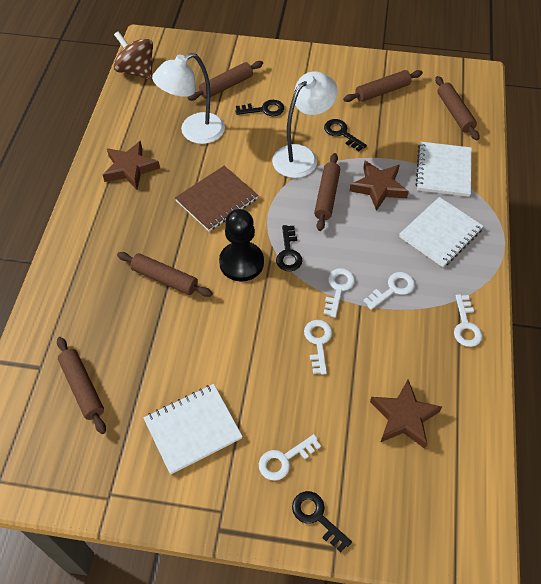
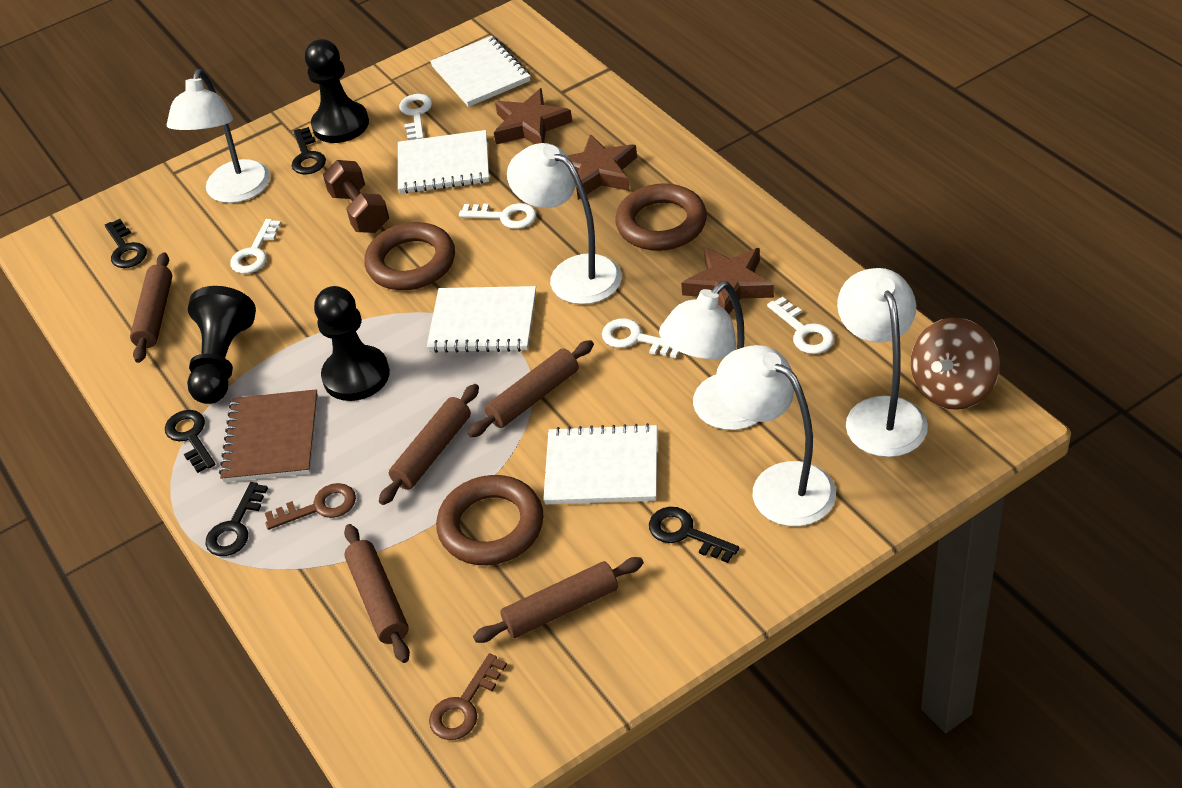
black key: 4 -> 5
black pawn: 1 -> 3
brown dumbbell: 0 -> 1
brown key: 0 -> 2
brown ring: 0 -> 3
brown rolling pin: 6 -> 5
white lamp: 2 -> 5
white notebook: 3 -> 4

